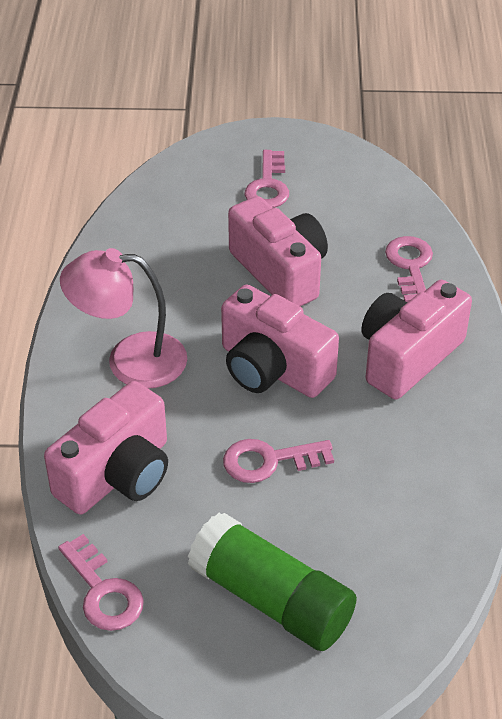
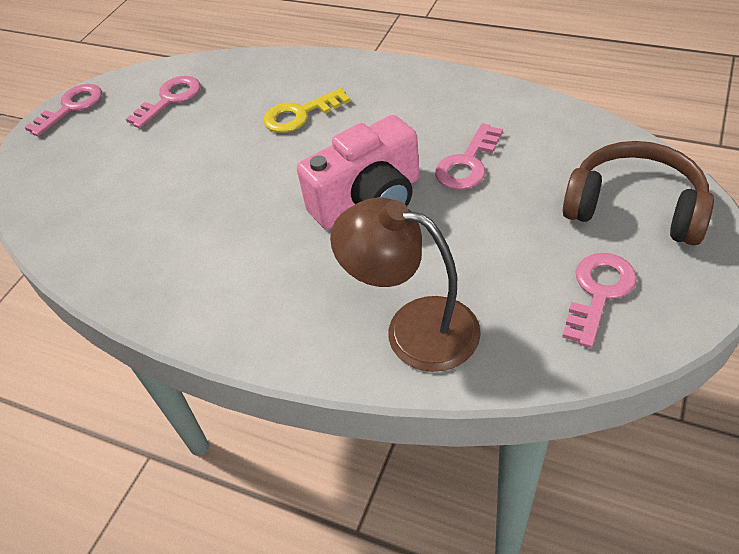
brown headphones: 0 -> 1
brown lamp: 0 -> 1
green glue stick: 1 -> 0
pink camera: 4 -> 1
pink lamp: 1 -> 0
yellow key: 0 -> 1

